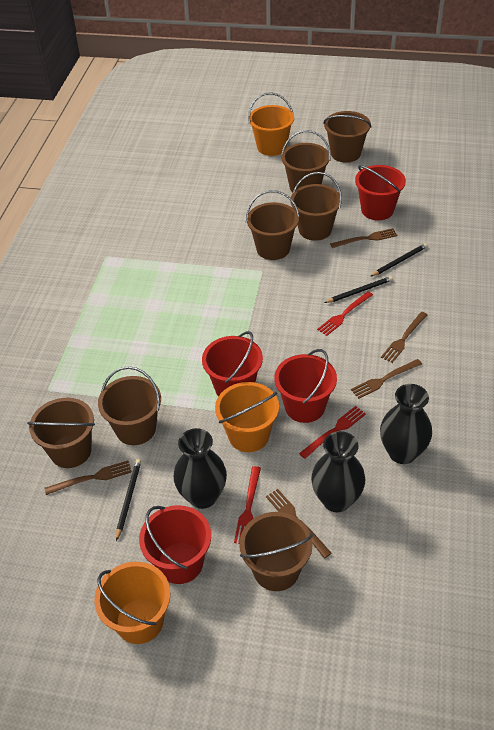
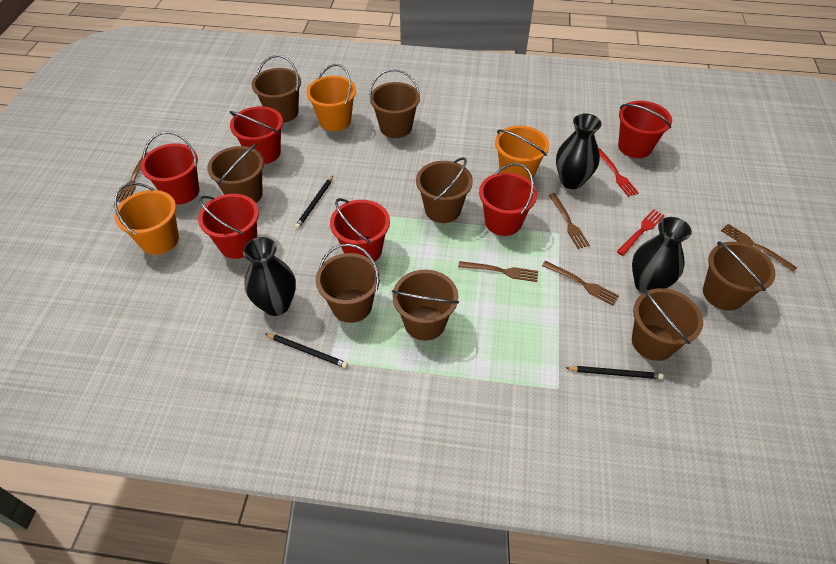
brown bucket: 7 -> 8
red bucket: 4 -> 6
red fork: 3 -> 2

